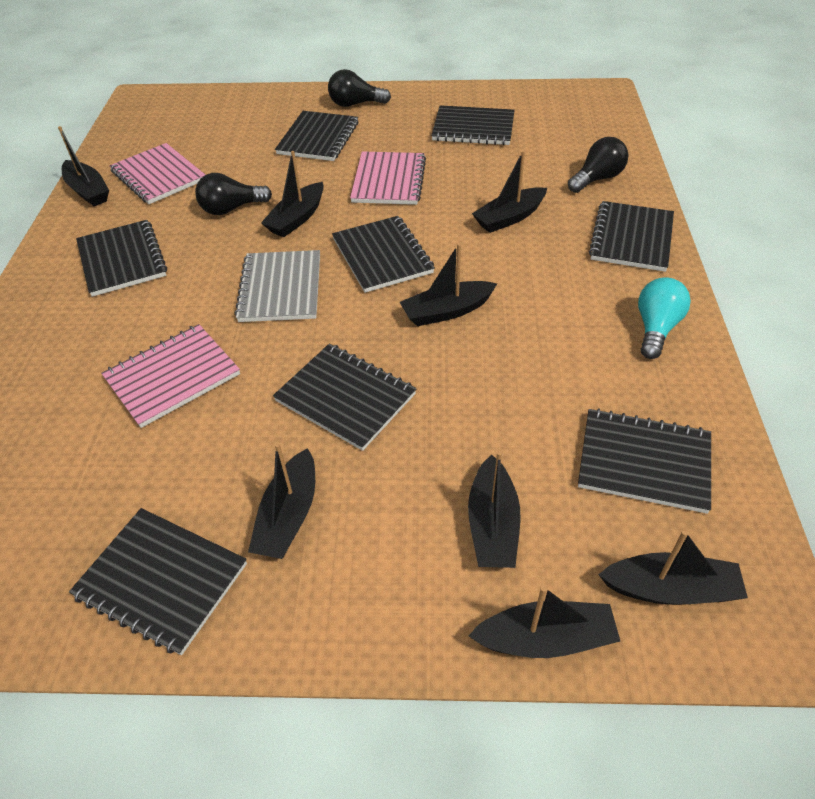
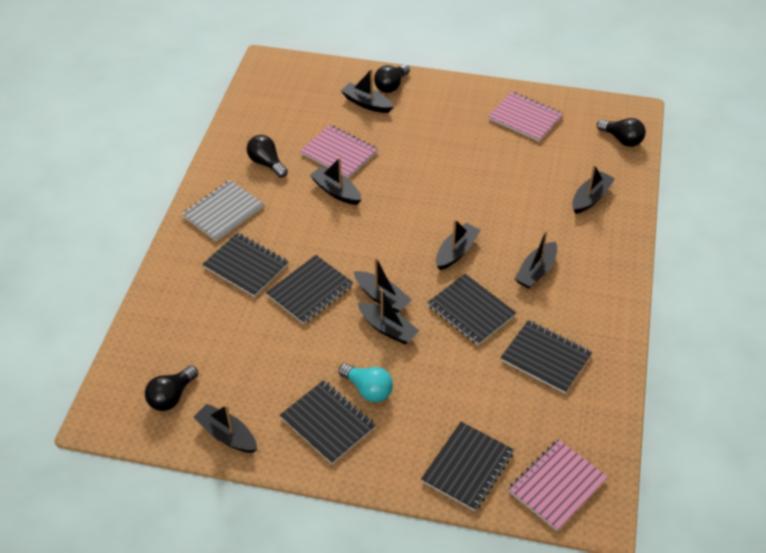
black light bulb: 3 -> 4
black notebook: 8 -> 6

